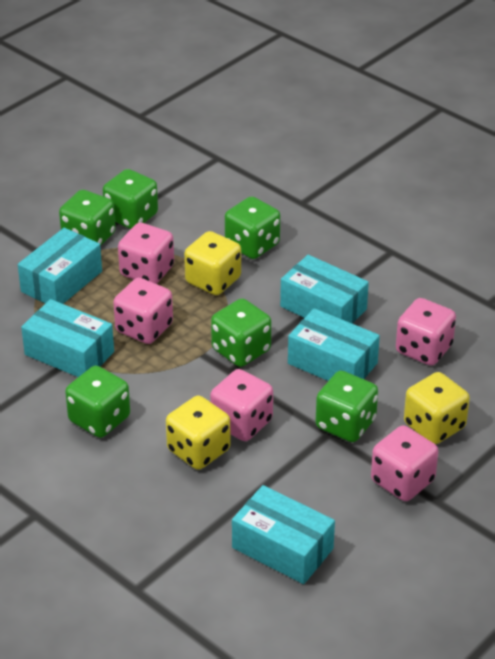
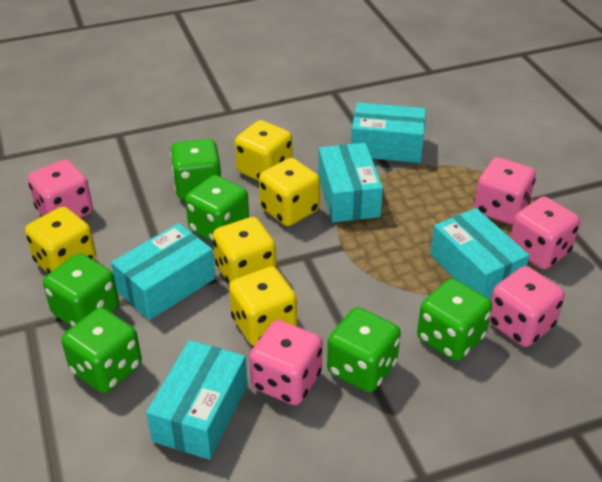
yellow dice: 3 -> 5

